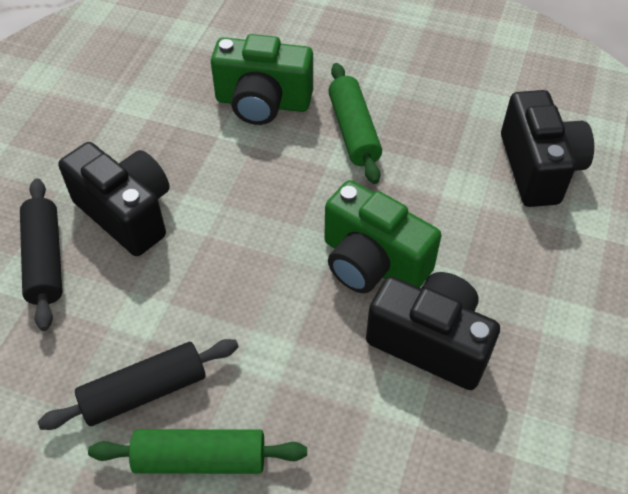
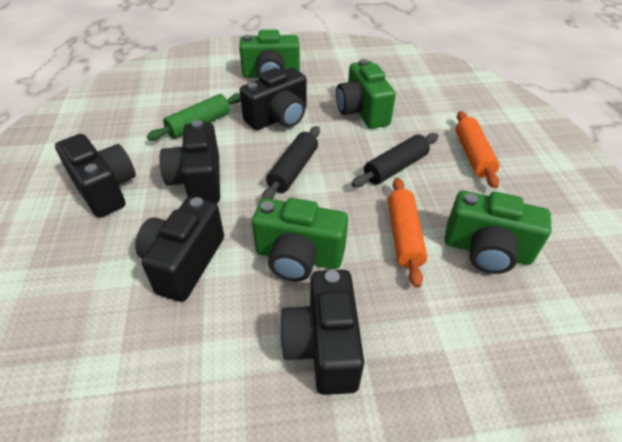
black camera: 3 -> 5
green camera: 2 -> 4
green rolling pin: 2 -> 1
orange rolling pin: 0 -> 2

